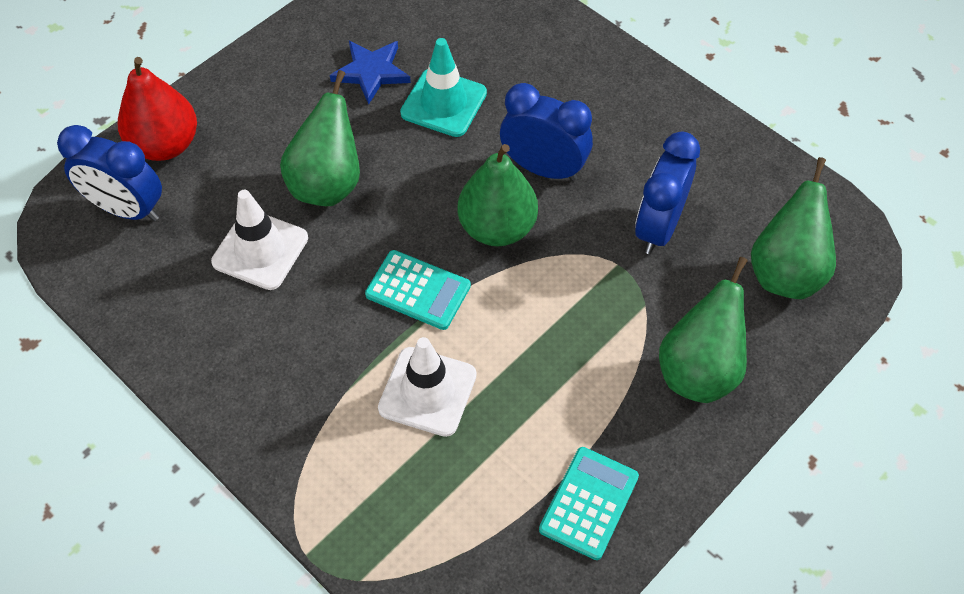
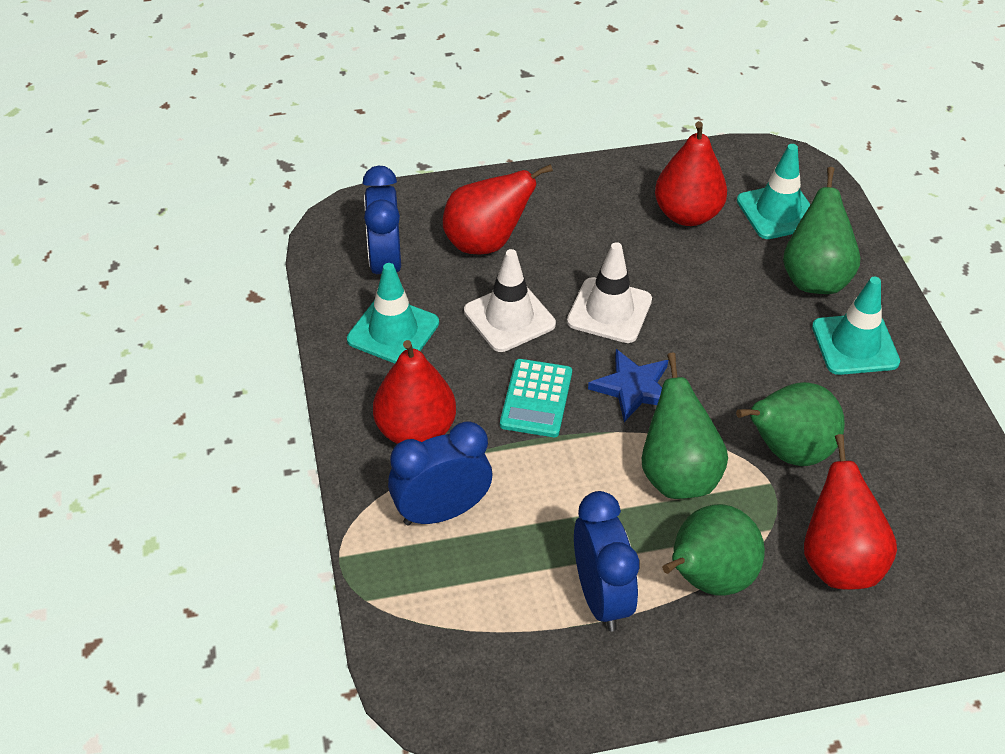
red pear: 1 -> 4
turquoise calculator: 2 -> 1
turquoise traffic cone: 1 -> 3

